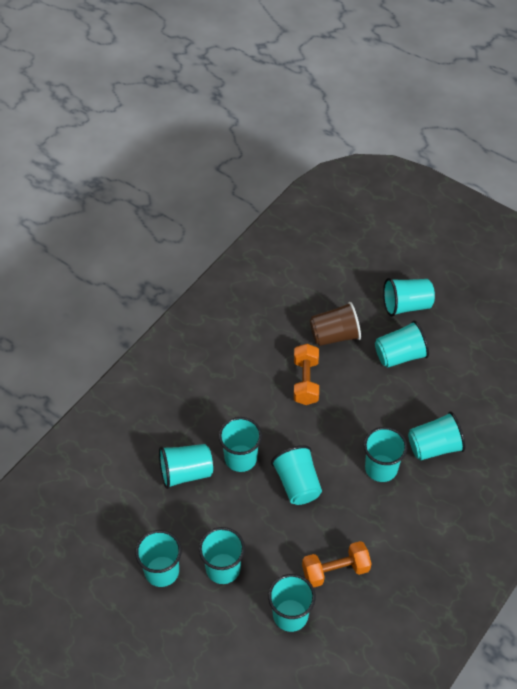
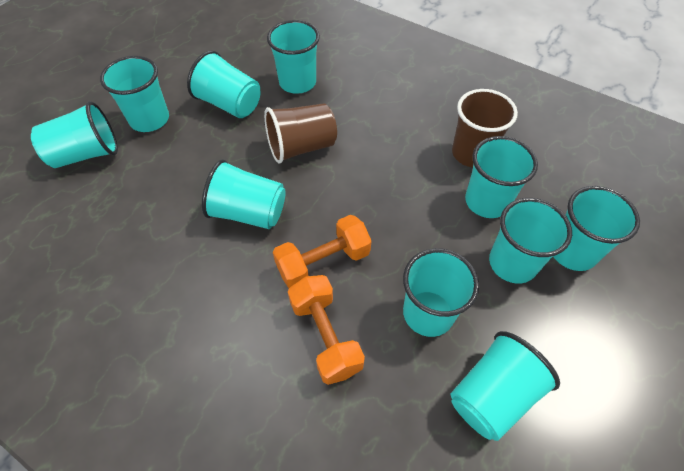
brown cup: 1 -> 2

